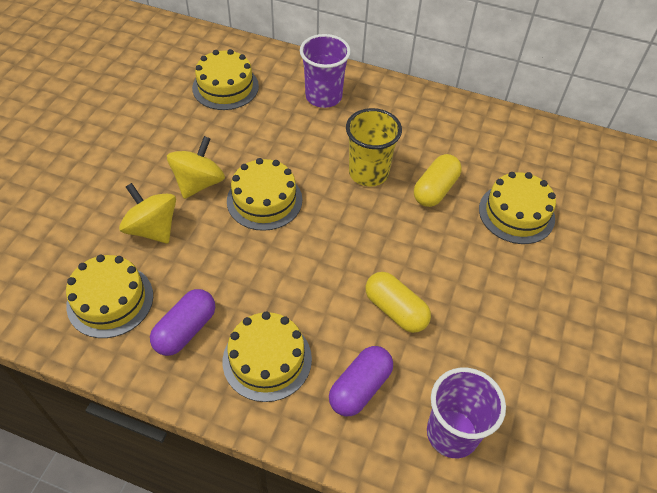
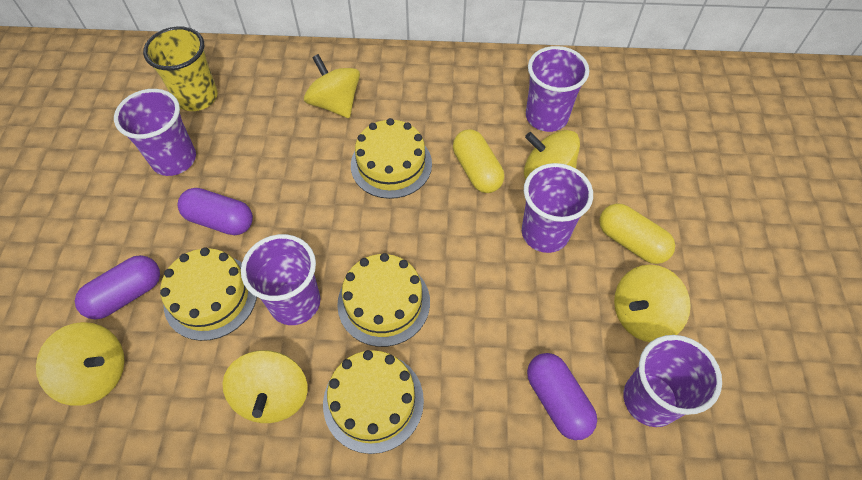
purple capsule: 2 -> 3
purple cup: 2 -> 5
yellow cake: 5 -> 4
yellow spinning top: 2 -> 5

